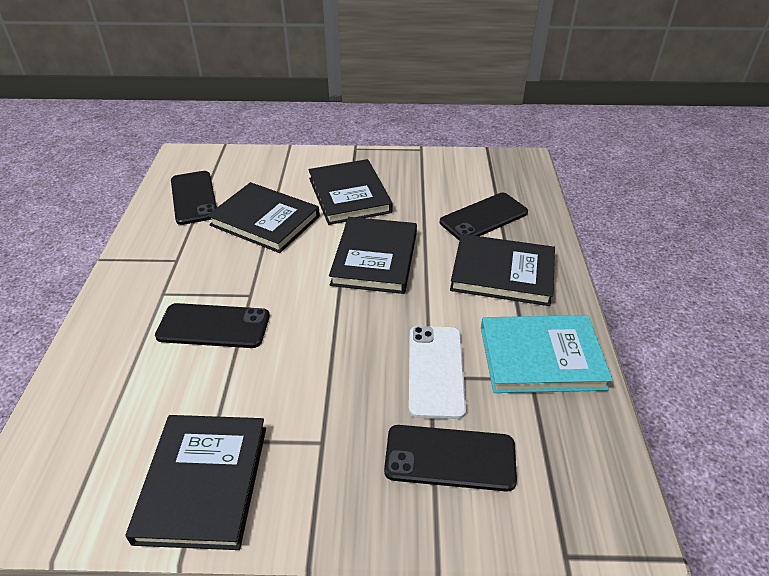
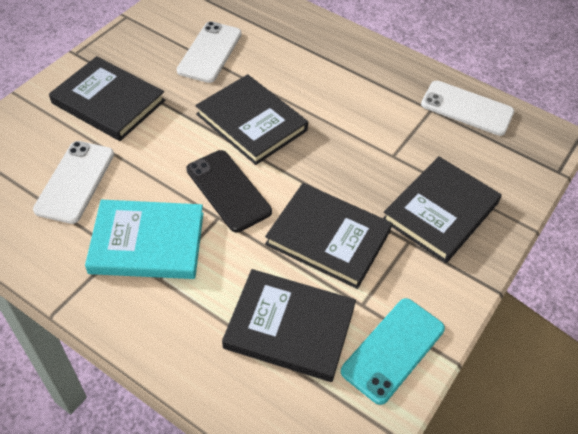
black phone: 4 -> 1
turquoise phone: 0 -> 1
white phone: 1 -> 3

